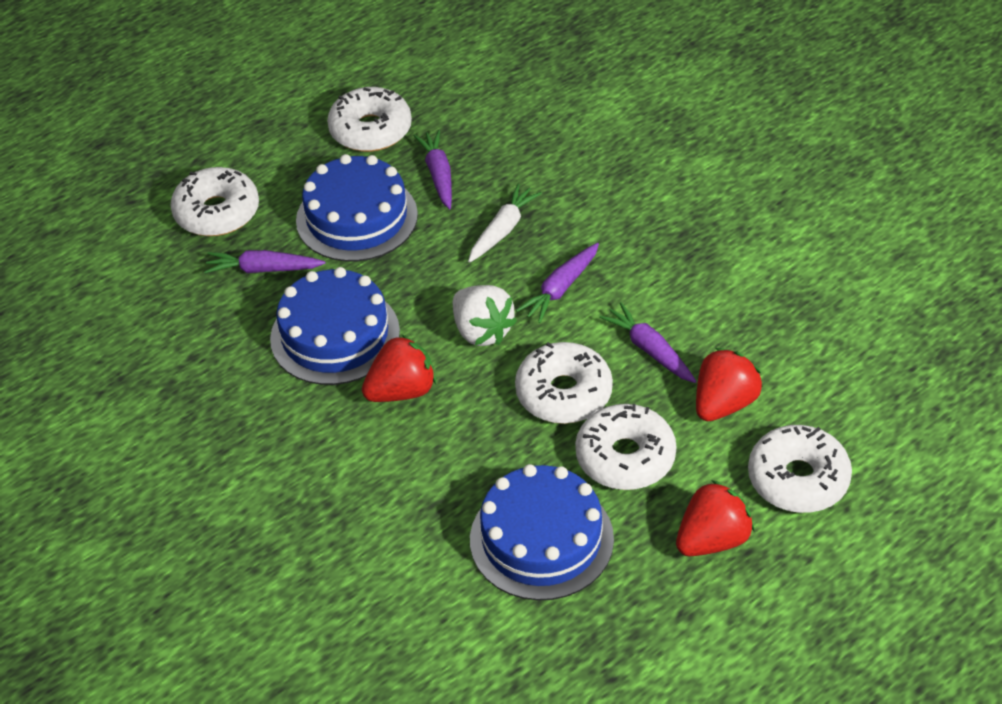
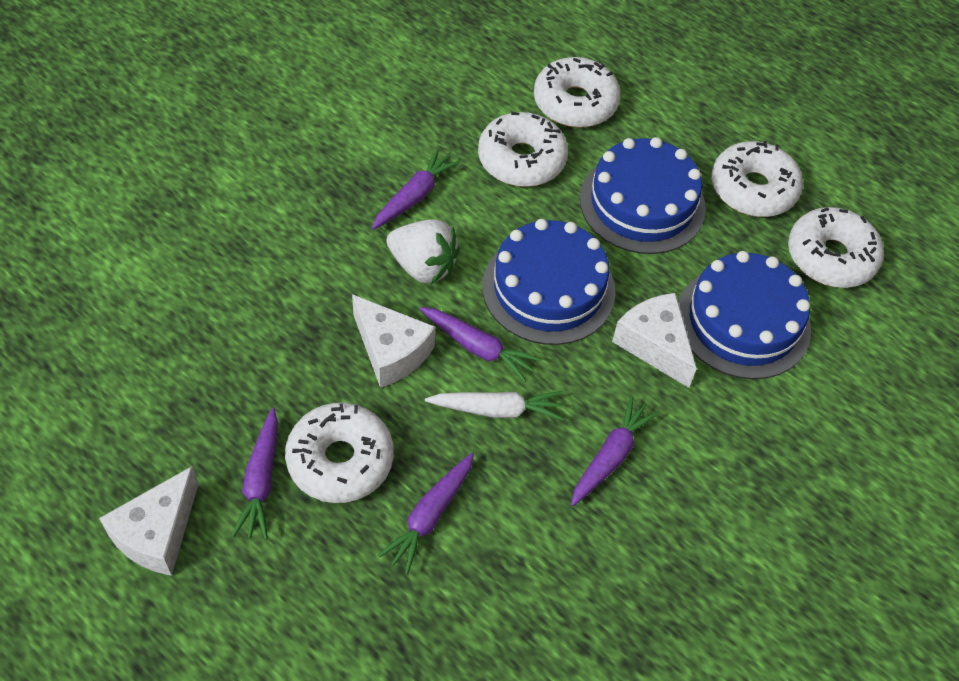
purple carrot: 4 -> 5
red strawberry: 3 -> 0
white cheese: 0 -> 3

